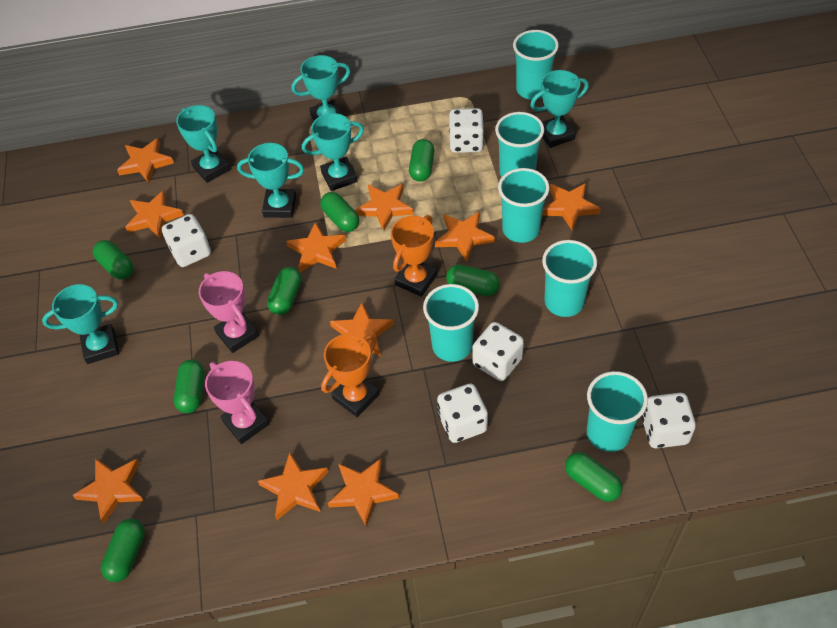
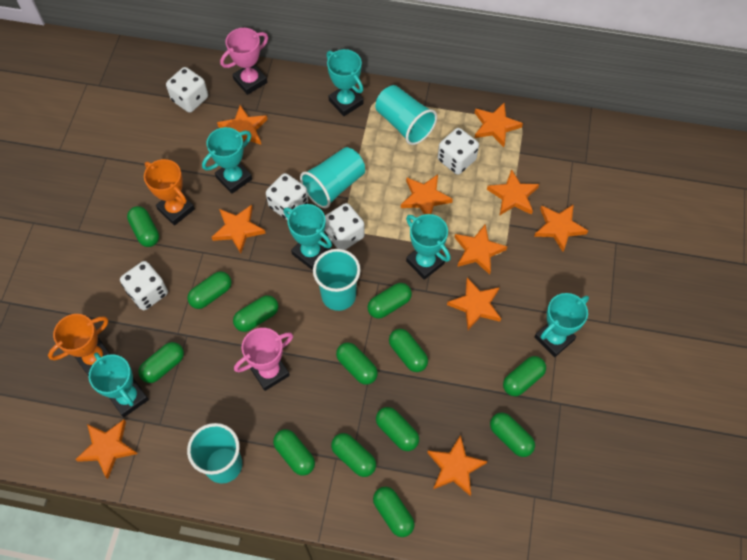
green capsule: 8 -> 13
turquoise cup: 6 -> 4

